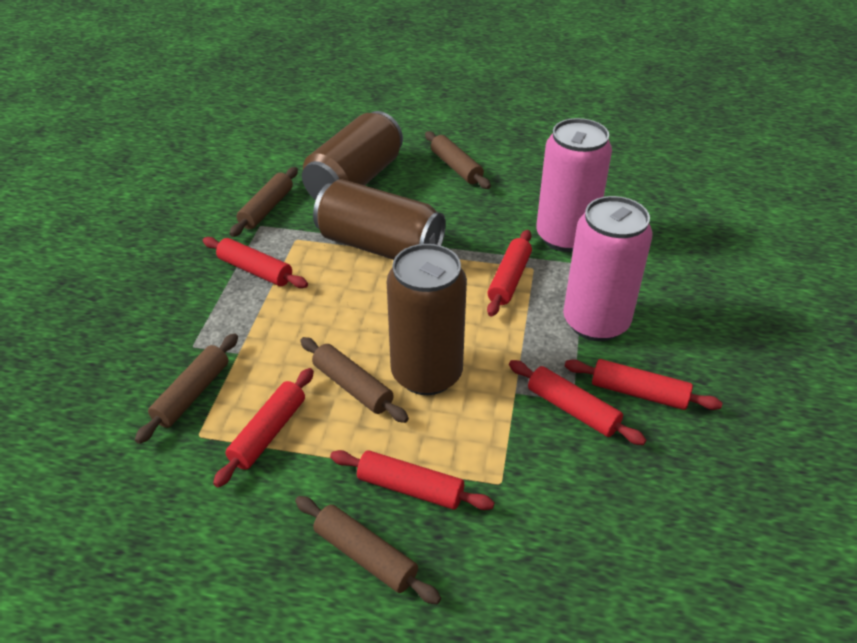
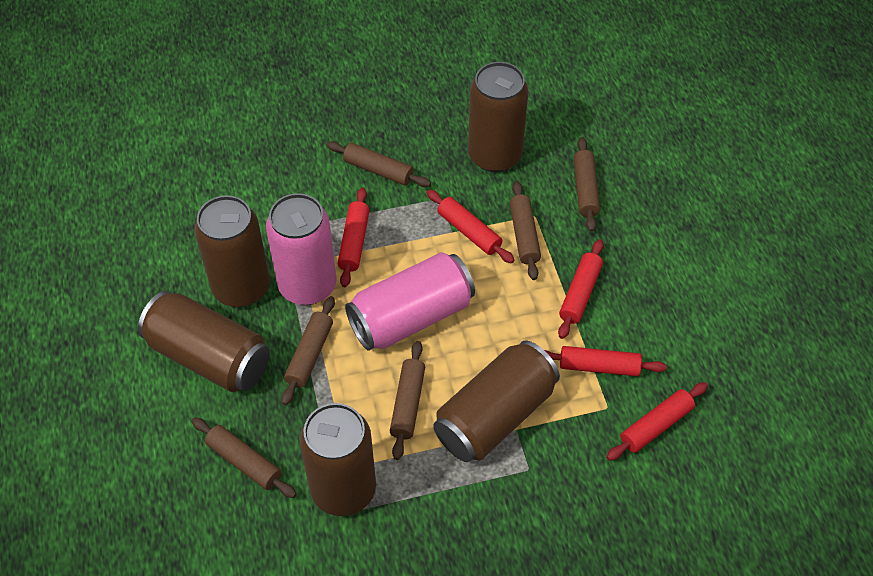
brown can: 3 -> 5
brown rolling pin: 5 -> 6
red rolling pin: 6 -> 5

